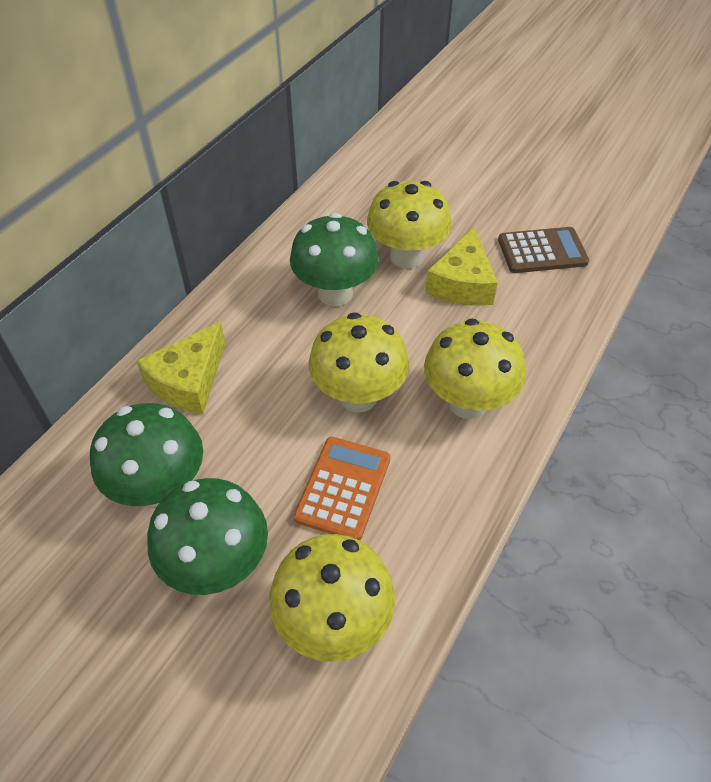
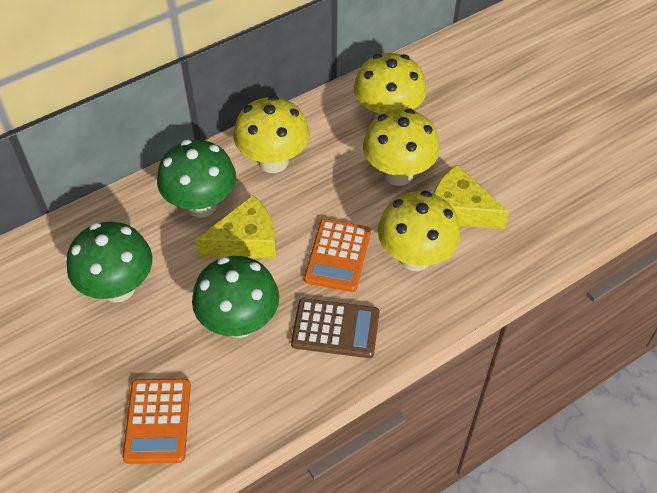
orange calculator: 1 -> 2

